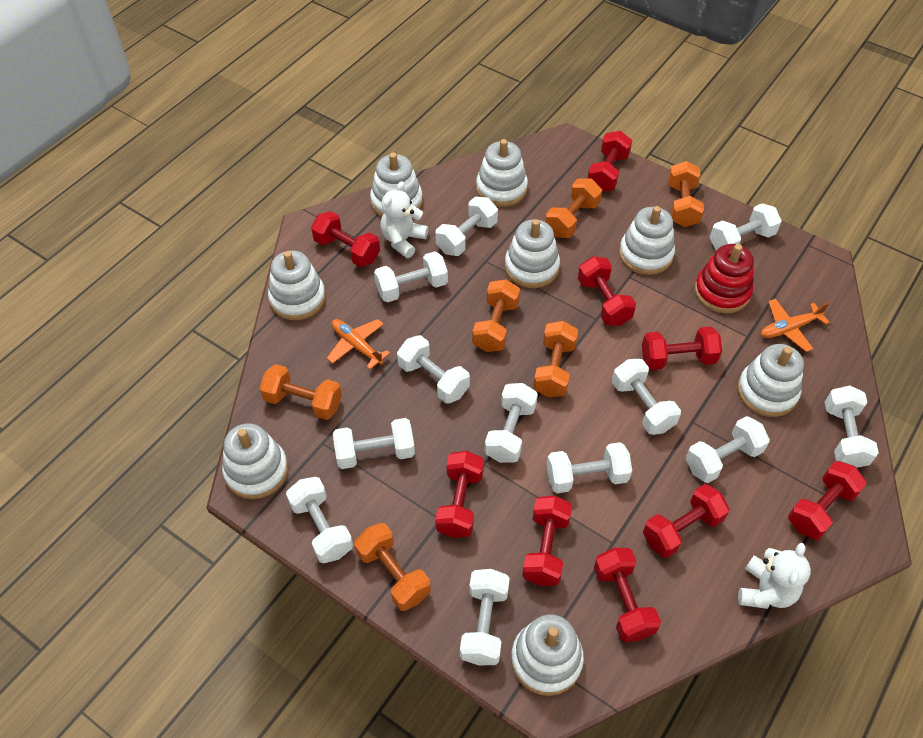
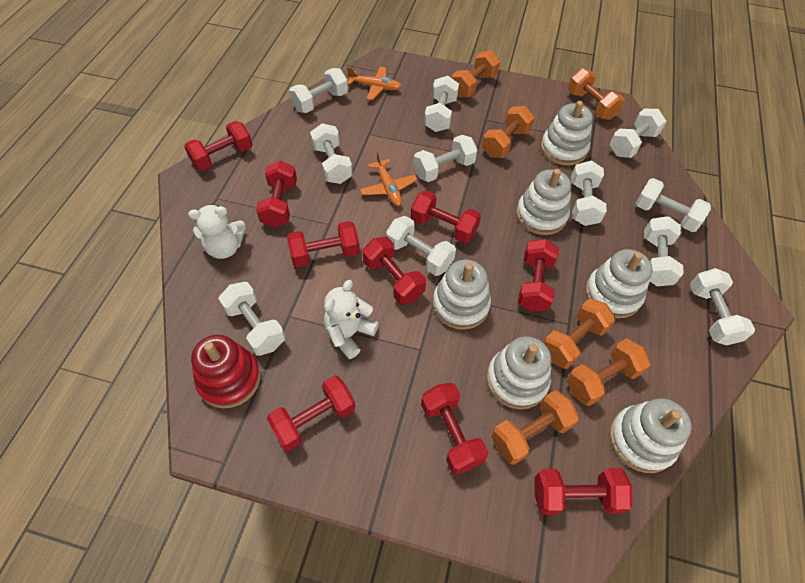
white dumbbell: 12 -> 11
white stacking toy: 8 -> 6

